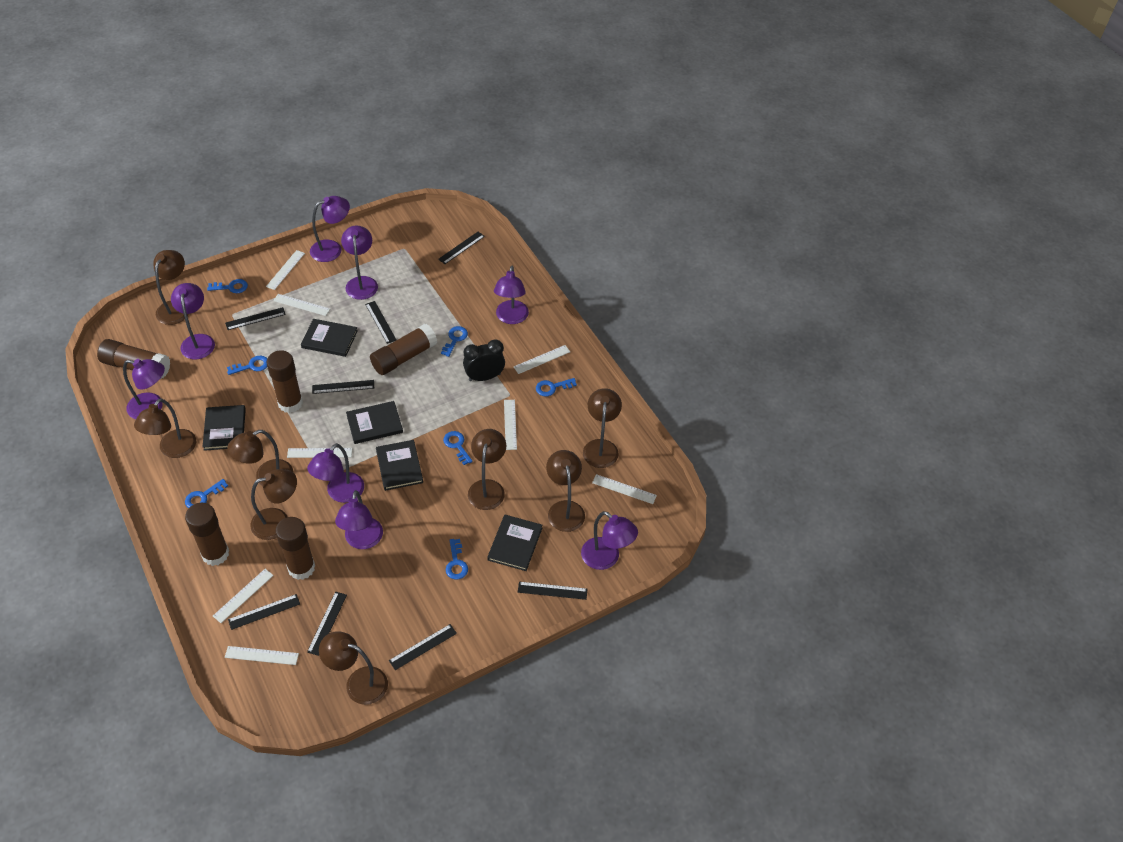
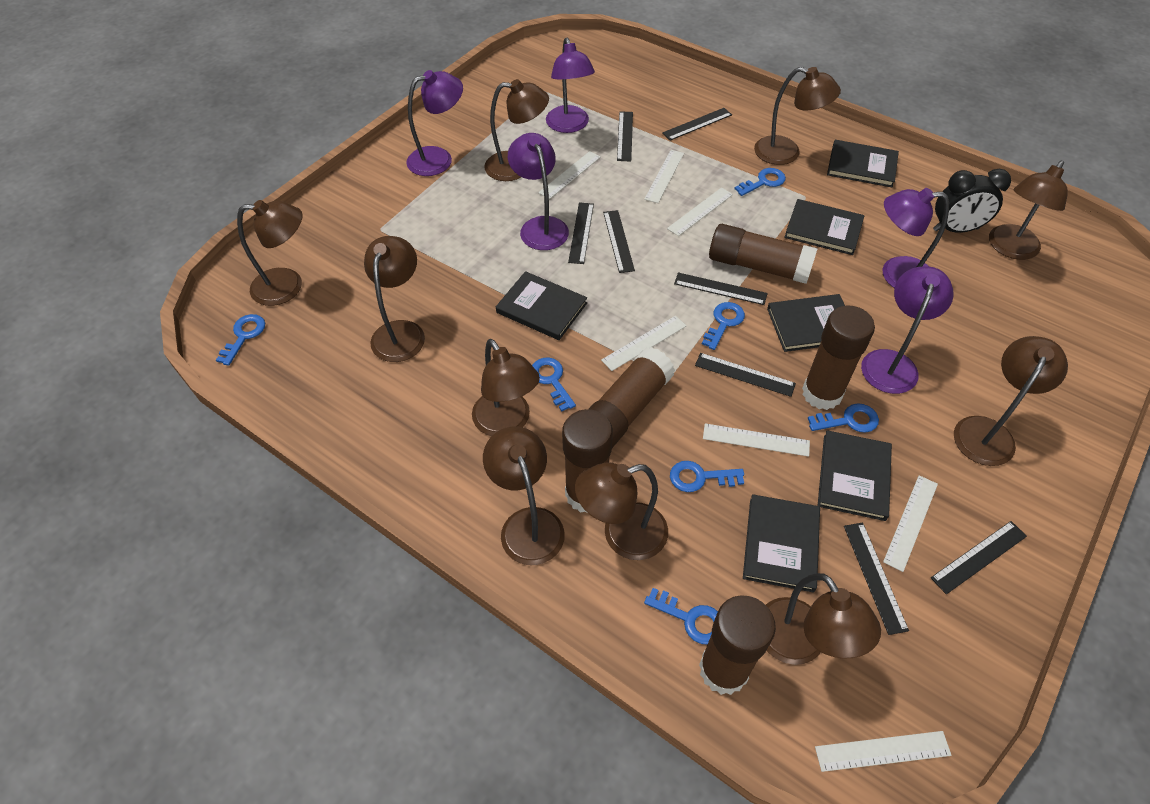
black book: 5 -> 6
brown lamp: 8 -> 10
purple lamp: 8 -> 5
white ruler: 8 -> 7

